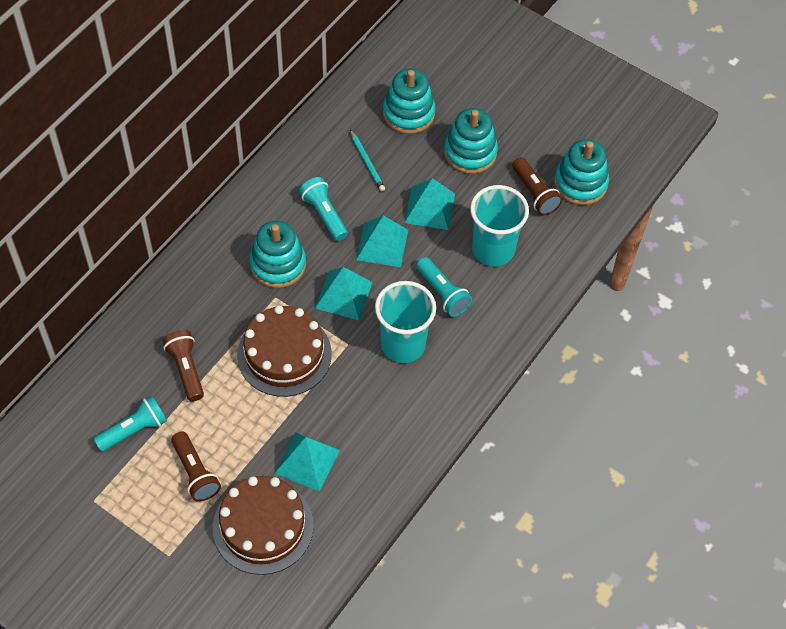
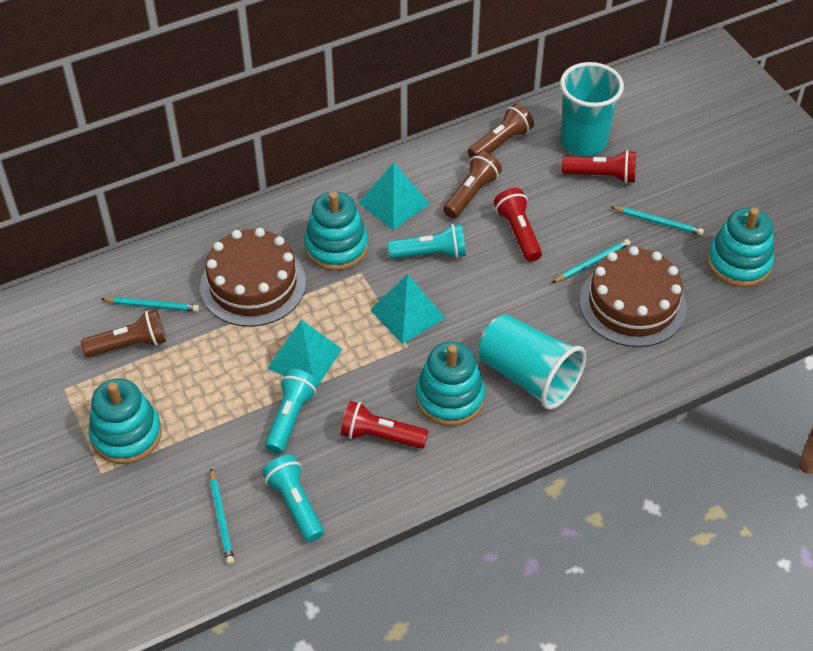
red flashlight: 0 -> 3
turquoise pencil: 1 -> 4
turquoise pyramid: 4 -> 3

